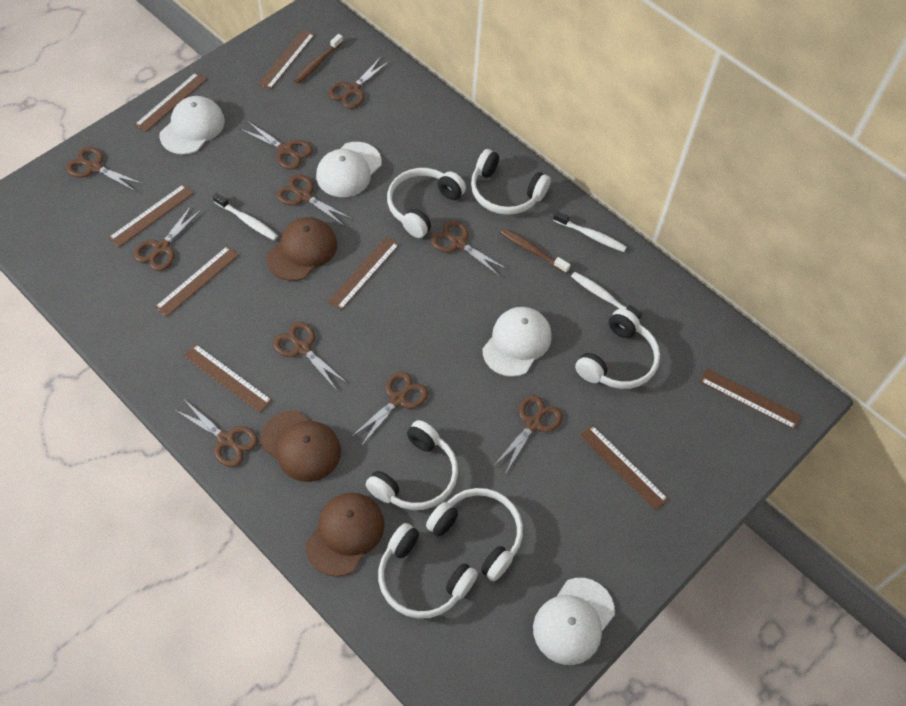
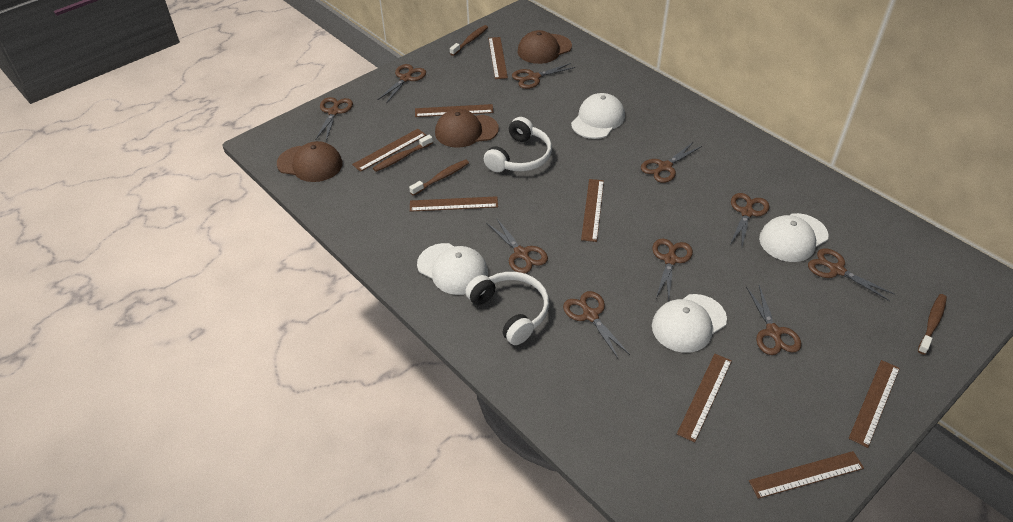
brown toothbrush: 2 -> 4
white headphones: 6 -> 2
white toothbrush: 3 -> 0

